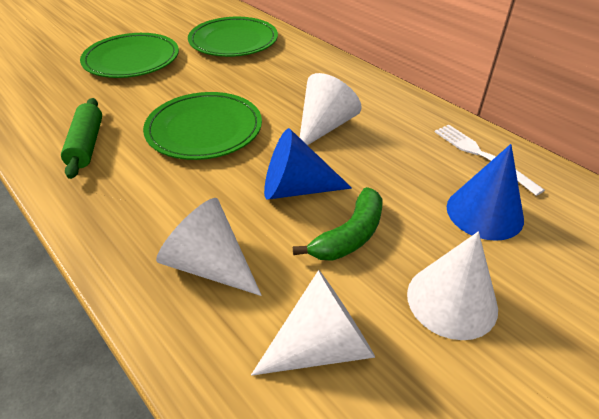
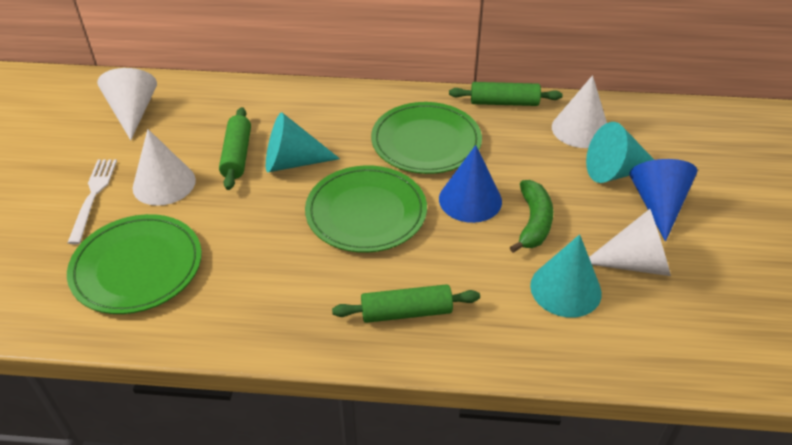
green rolling pin: 1 -> 3
turquoise cone: 0 -> 3

